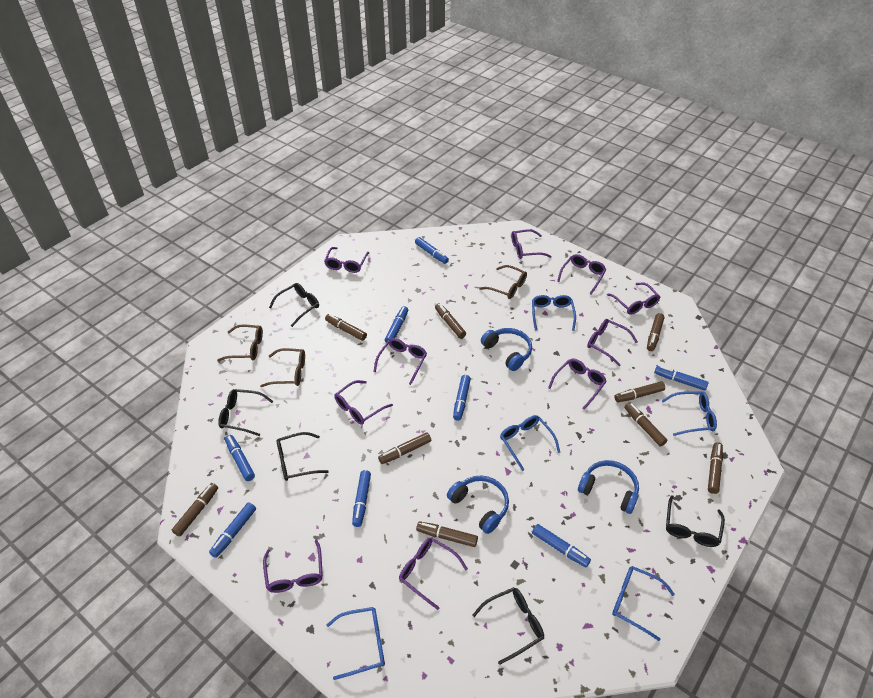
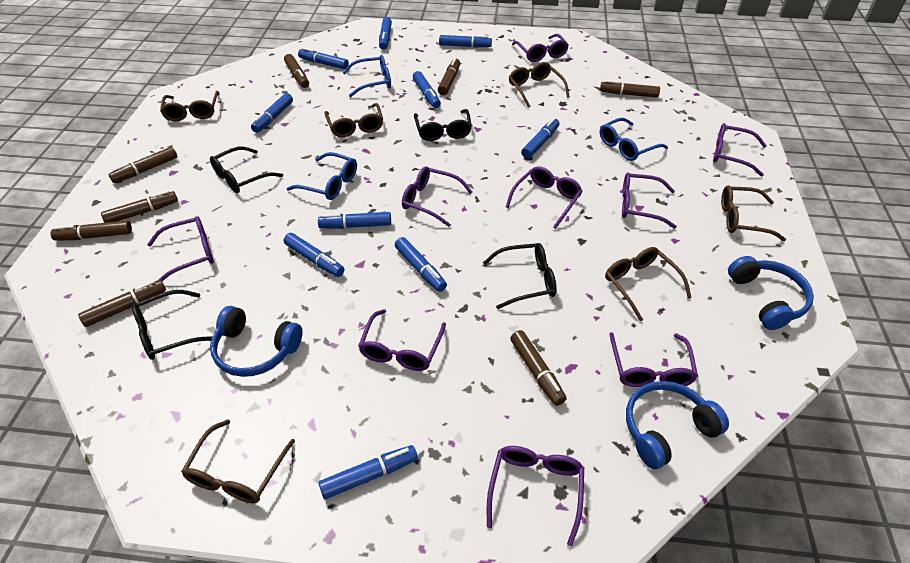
black glasses: 5 -> 4
blue glasses: 5 -> 3
blue marker: 8 -> 10
brown glasses: 3 -> 6
brown marker: 9 -> 8
purple glasses: 10 -> 9

